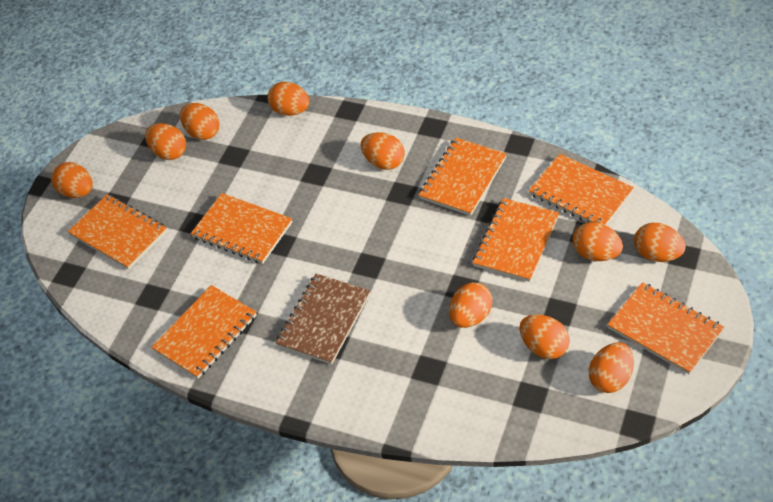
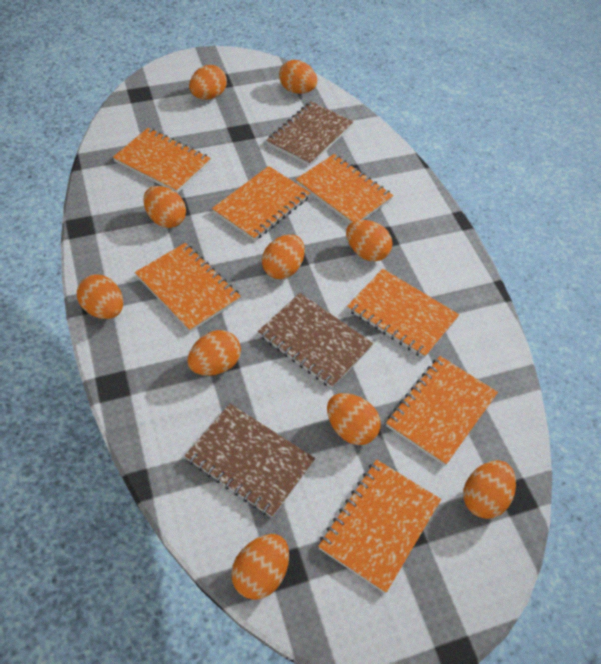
brown notebook: 1 -> 3

